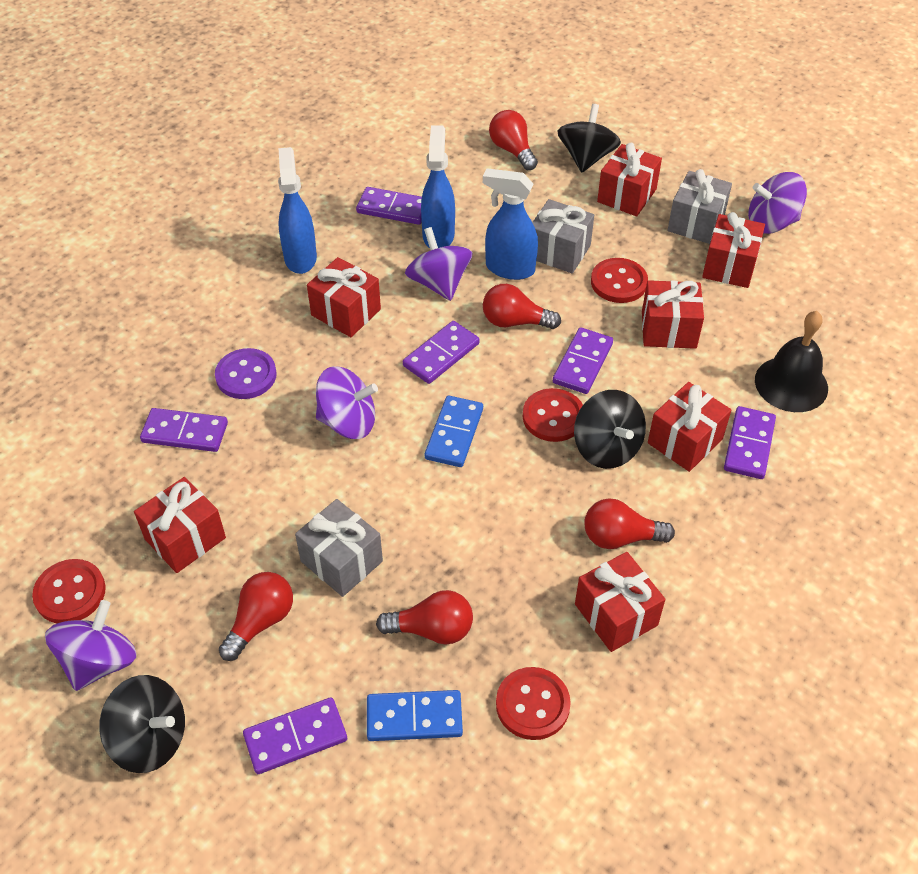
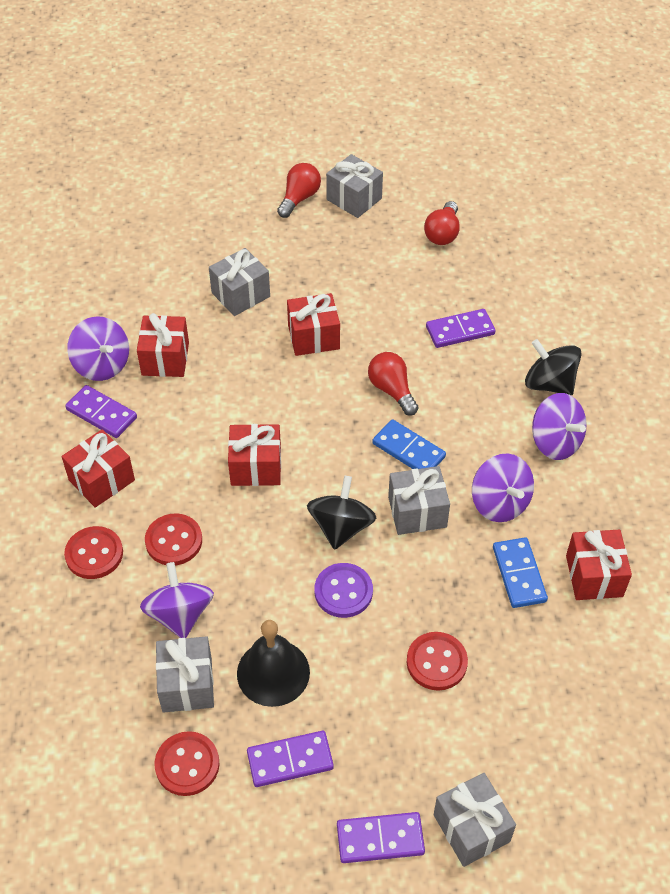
black spinning top: 3 -> 2
blue spray bottle: 3 -> 0
grey gift: 3 -> 5
purple domino: 6 -> 4
red gift: 7 -> 5
red light bulb: 5 -> 3

